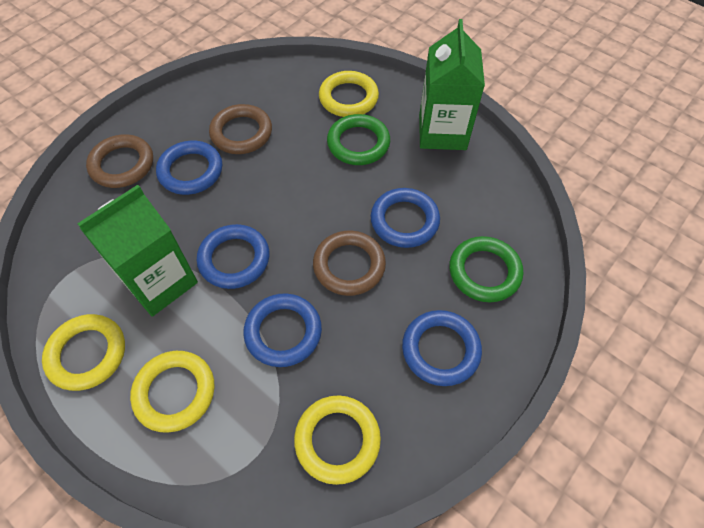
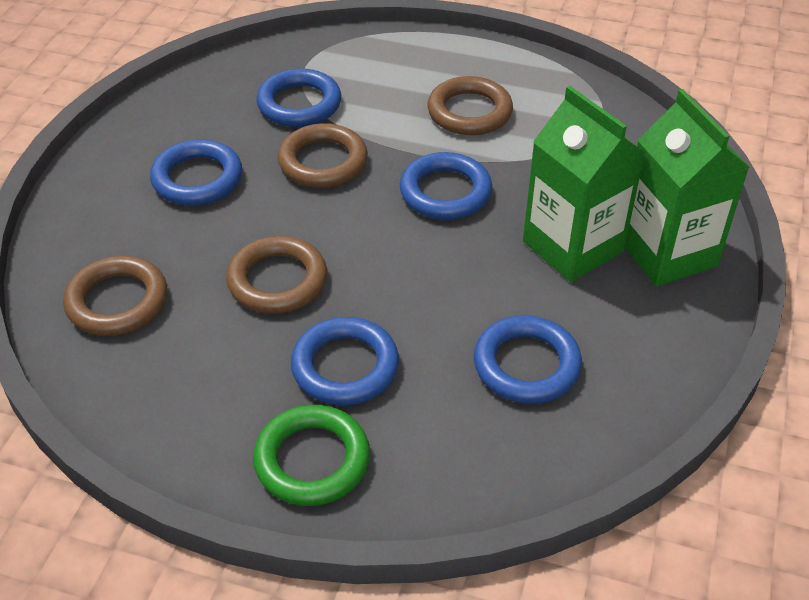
brown ring: 3 -> 4
green ring: 2 -> 1
yellow ring: 4 -> 0

